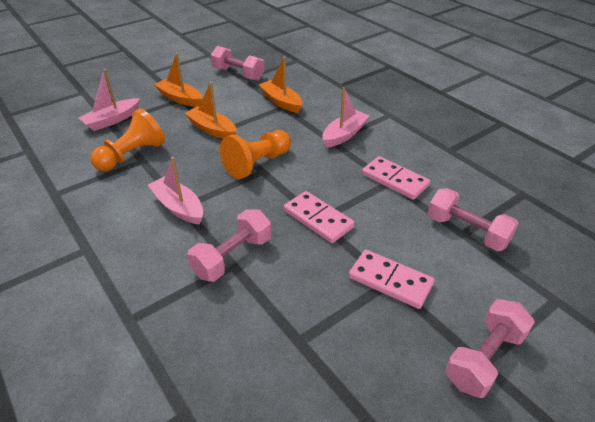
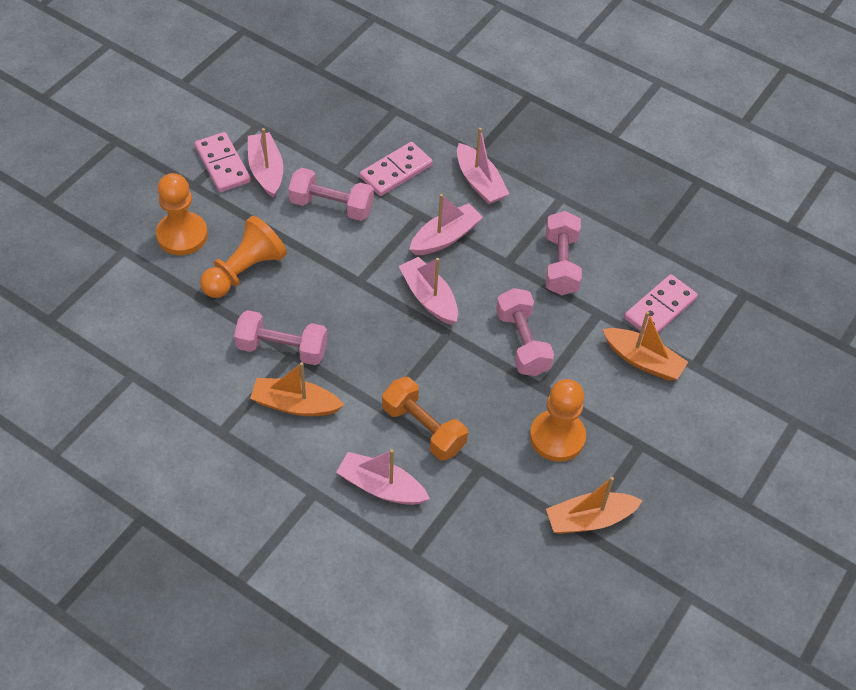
orange dumbbell: 0 -> 1
orange pawn: 2 -> 3
pink boat: 3 -> 5

